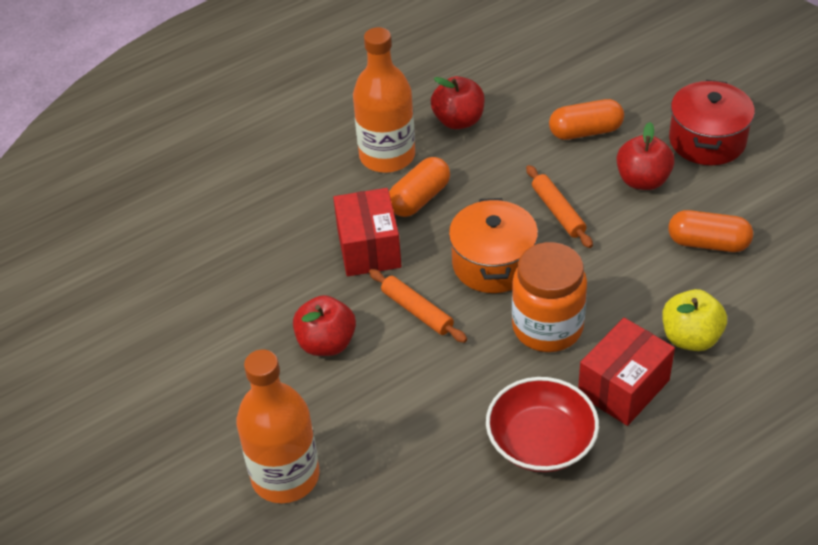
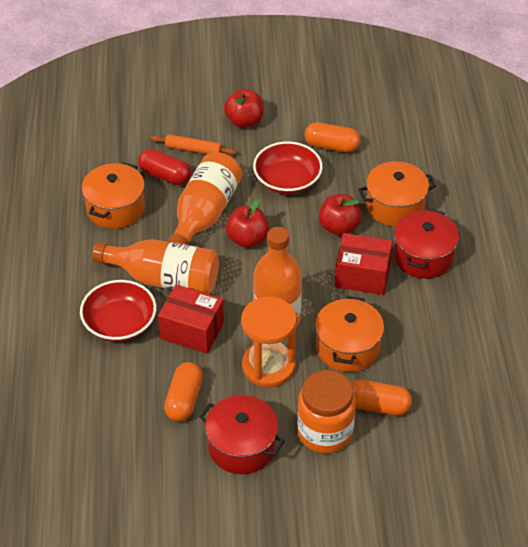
orange bottle: 2 -> 3
orange hourglass: 0 -> 1
orange pot: 1 -> 3
orange rolling pin: 2 -> 1
red bowl: 1 -> 2
red capsule: 0 -> 1
red pot: 1 -> 2
yellow apple: 1 -> 0

